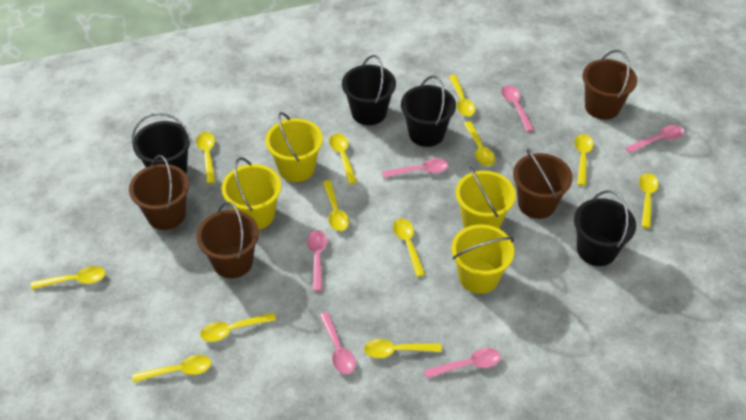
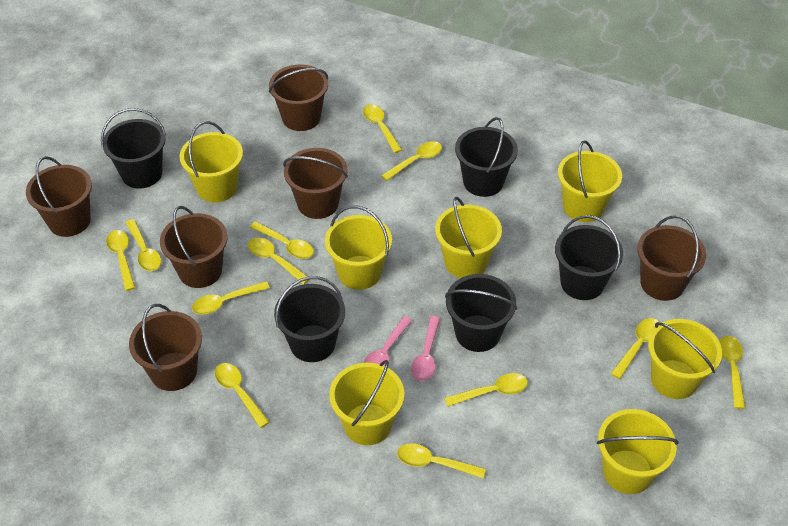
black bucket: 4 -> 5
brown bucket: 4 -> 6
pink spoon: 6 -> 2
yellow bucket: 4 -> 7

